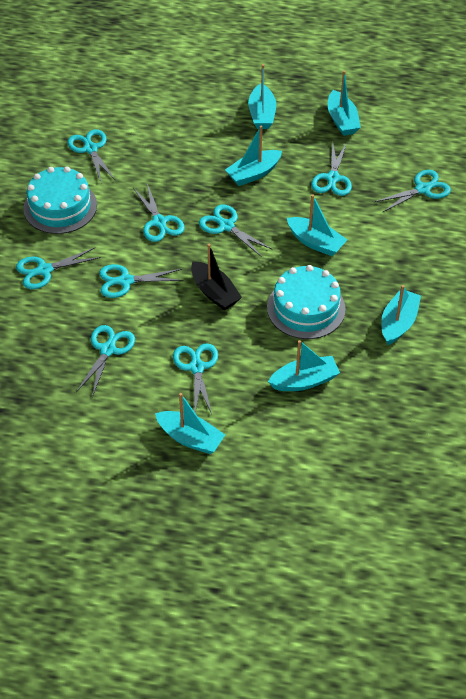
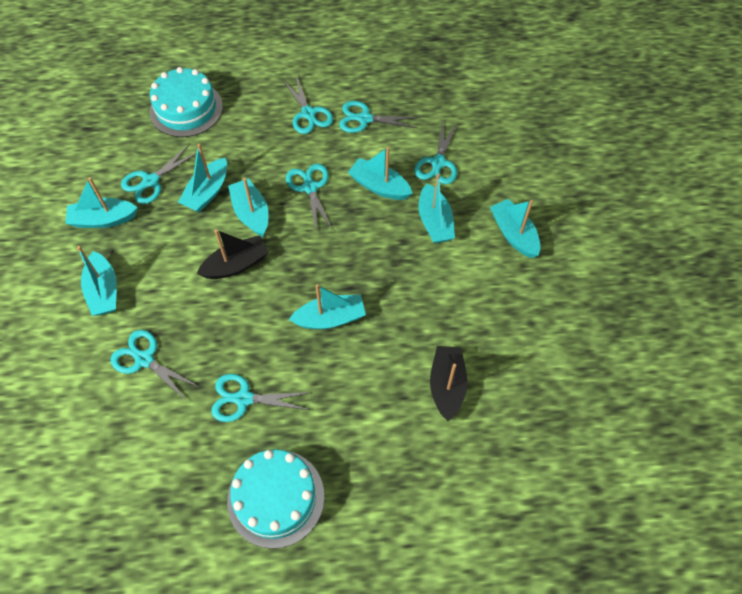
black boat: 1 -> 2
turquoise boat: 7 -> 8
turquoise scissors: 9 -> 7

